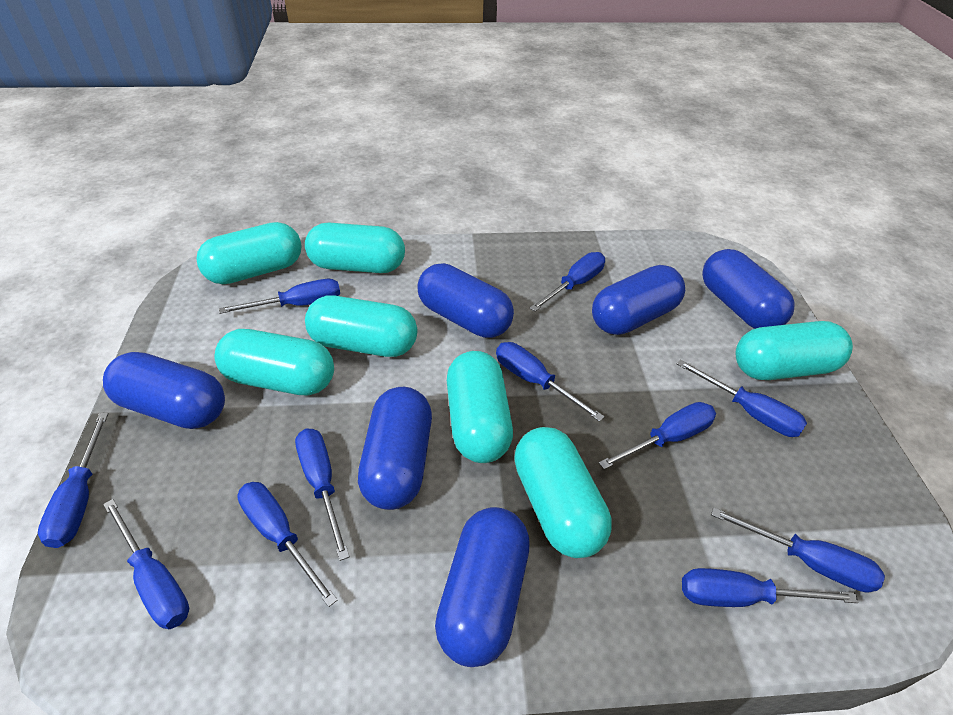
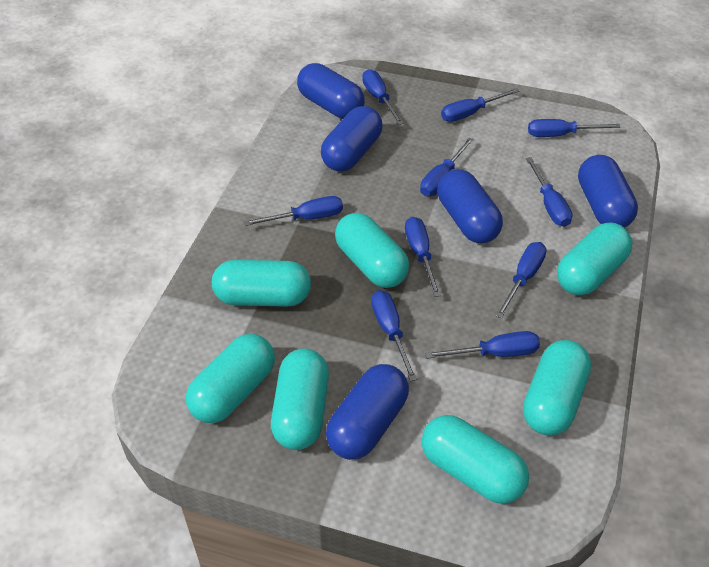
blue capsule: 6 -> 5
blue screwdriver: 11 -> 10

